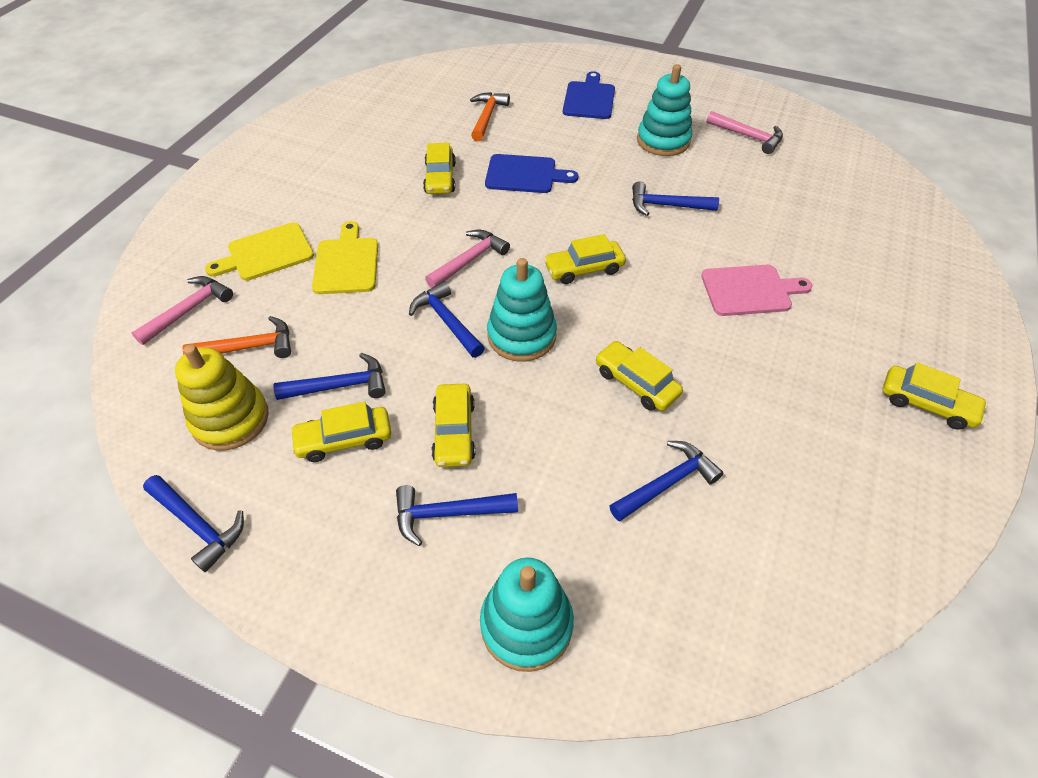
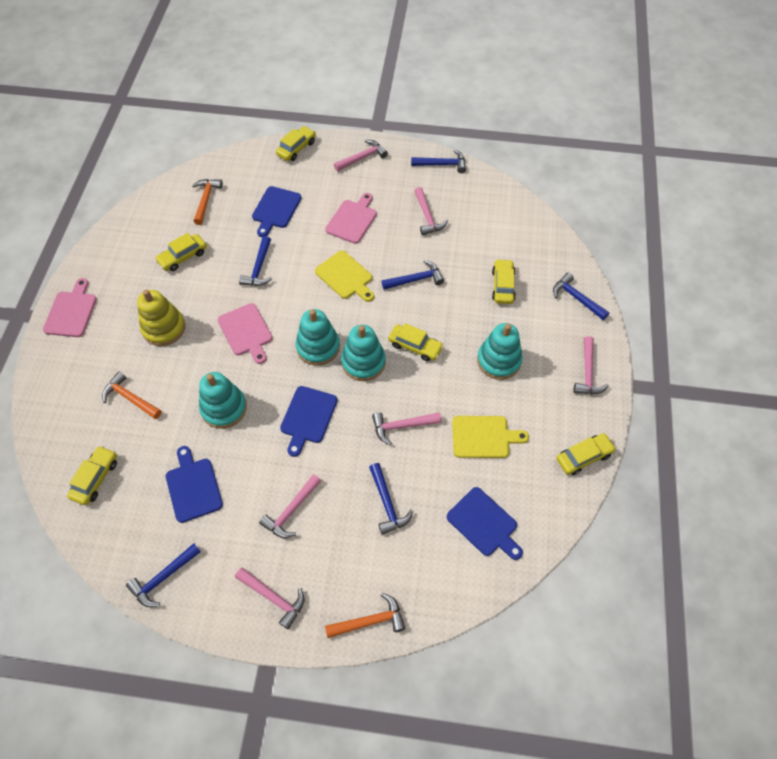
blue cutting board: 2 -> 4
orange hammer: 2 -> 3
pink cutting board: 1 -> 3
pink hammer: 3 -> 6
turquoise stacking toy: 3 -> 4

